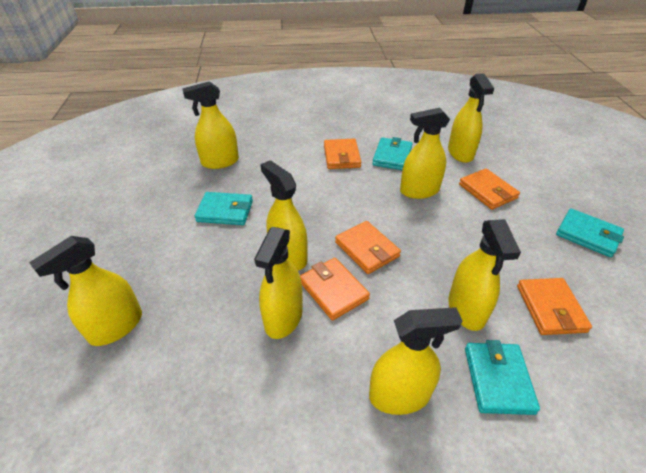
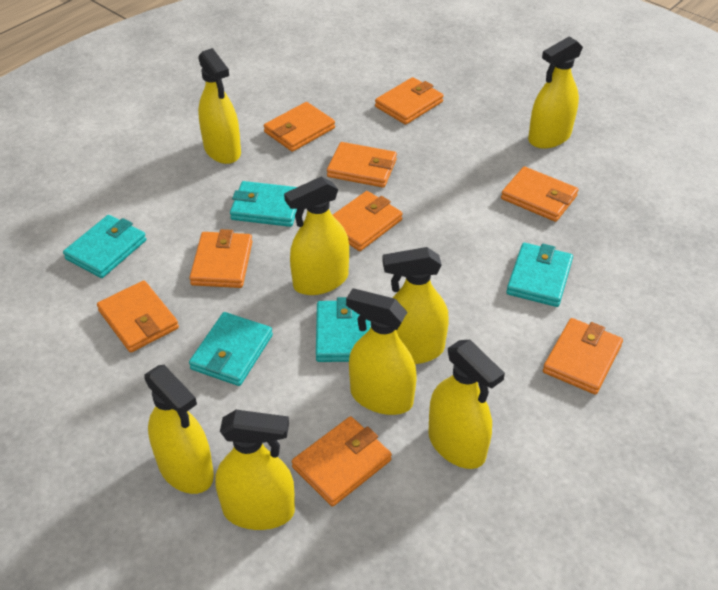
orange wallet: 5 -> 9
turquoise wallet: 4 -> 5

